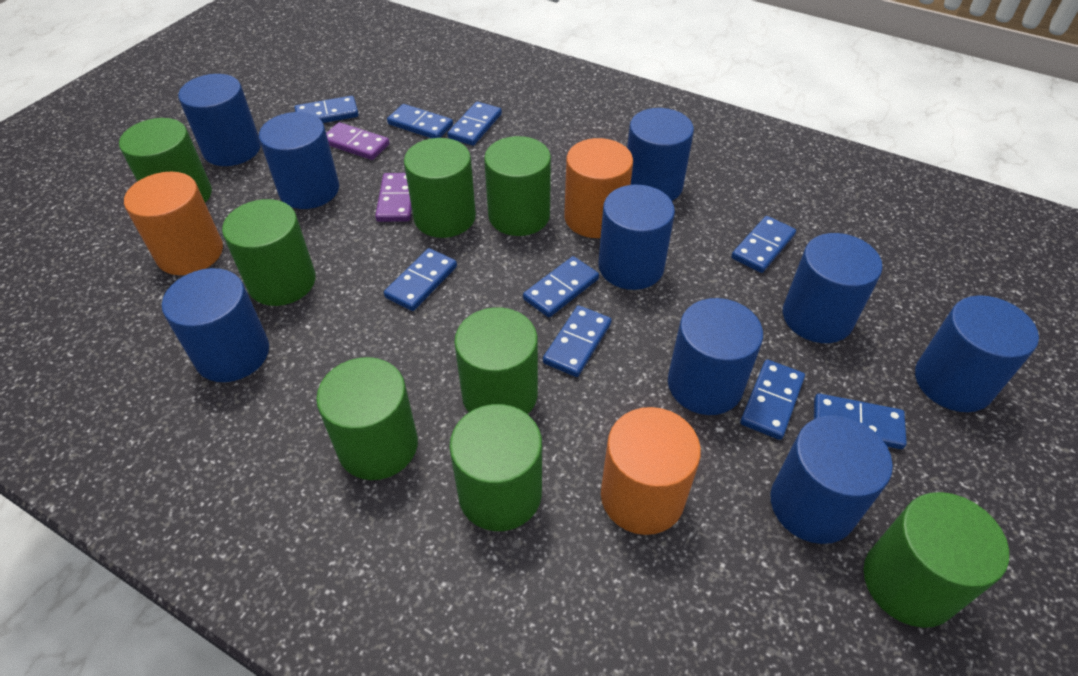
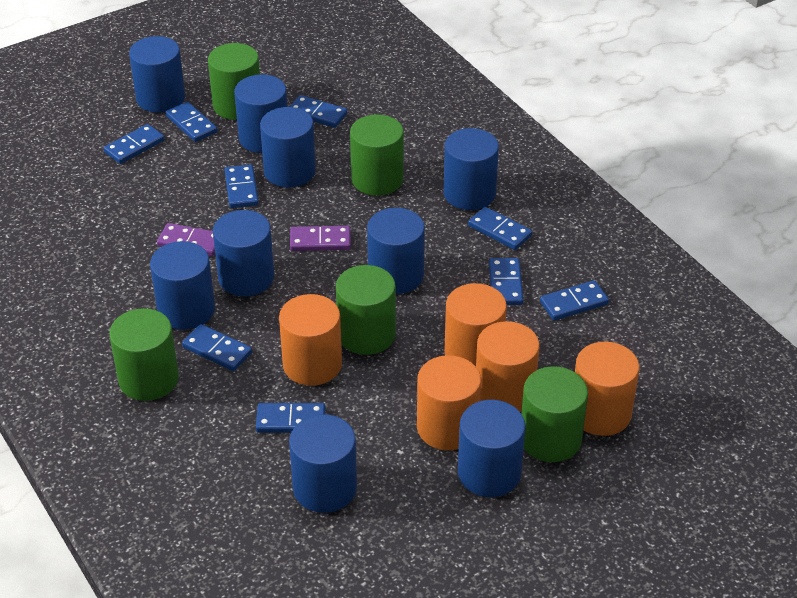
green cylinder: 8 -> 5
orange cylinder: 3 -> 5

